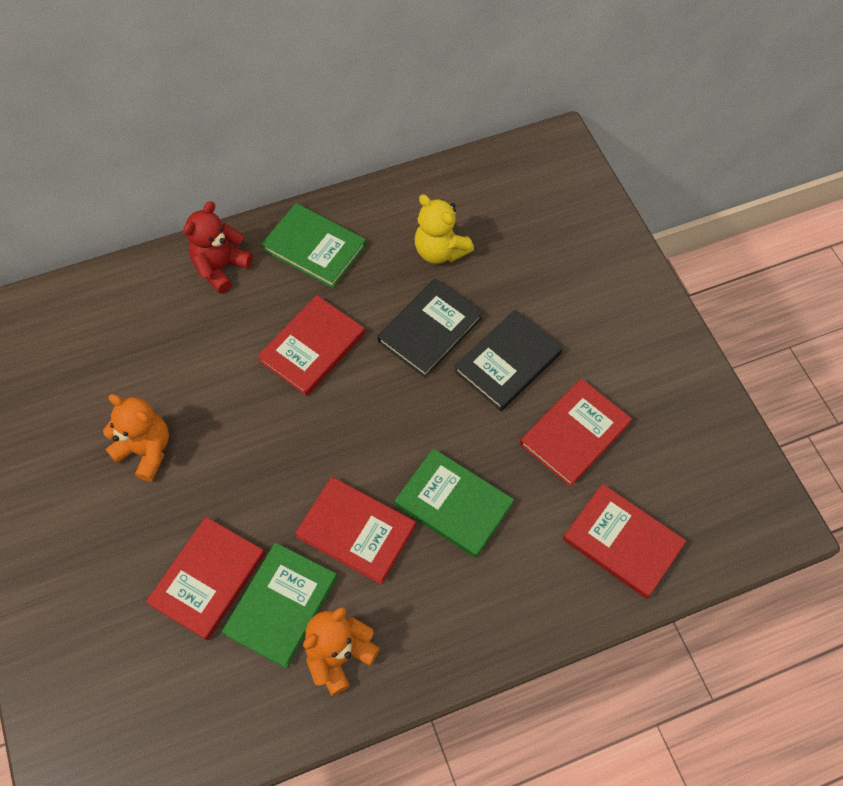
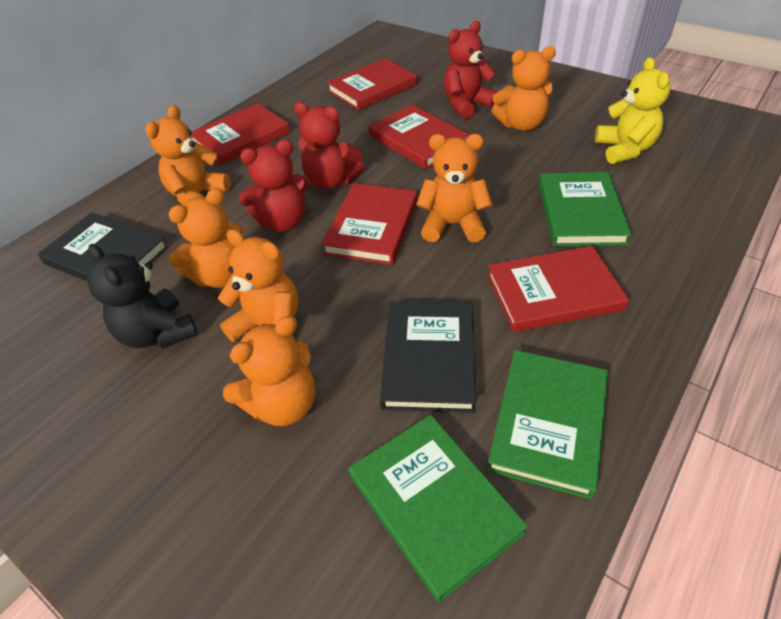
black teddy bear: 0 -> 1
orange teddy bear: 2 -> 6
red teddy bear: 1 -> 3

